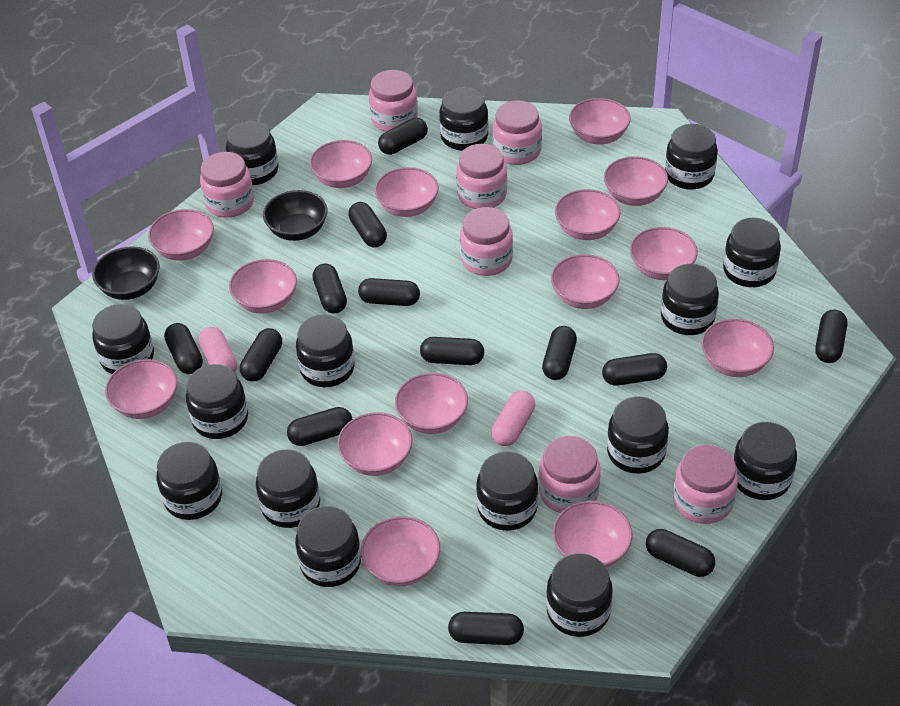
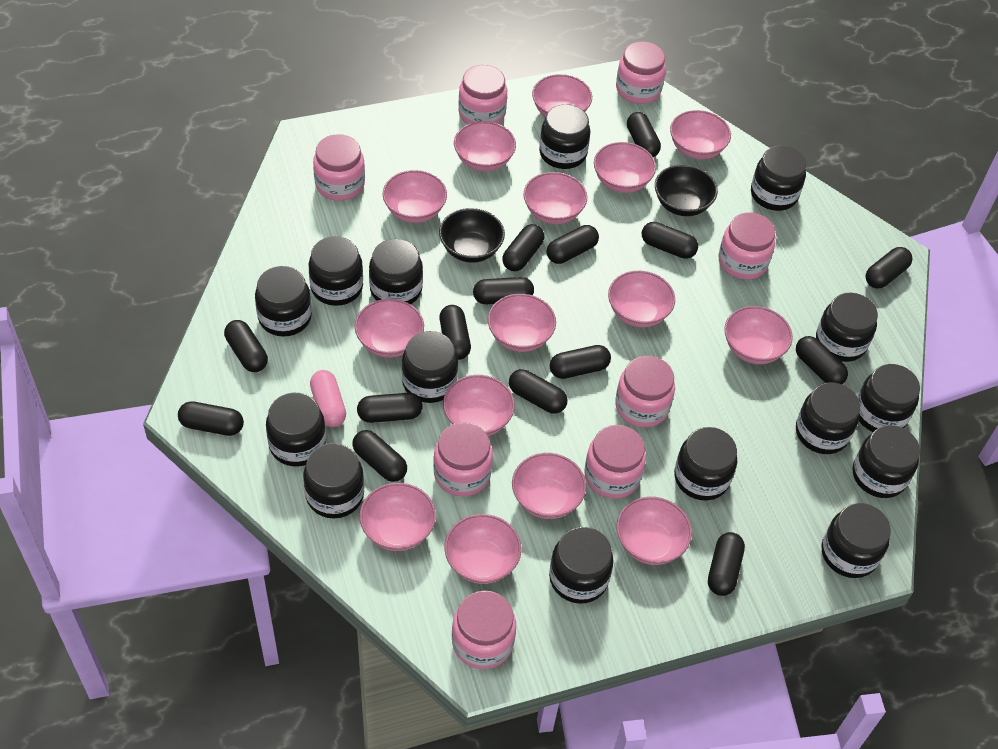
black capsule: 13 -> 15
pink capsule: 2 -> 1
pink jar: 7 -> 8

